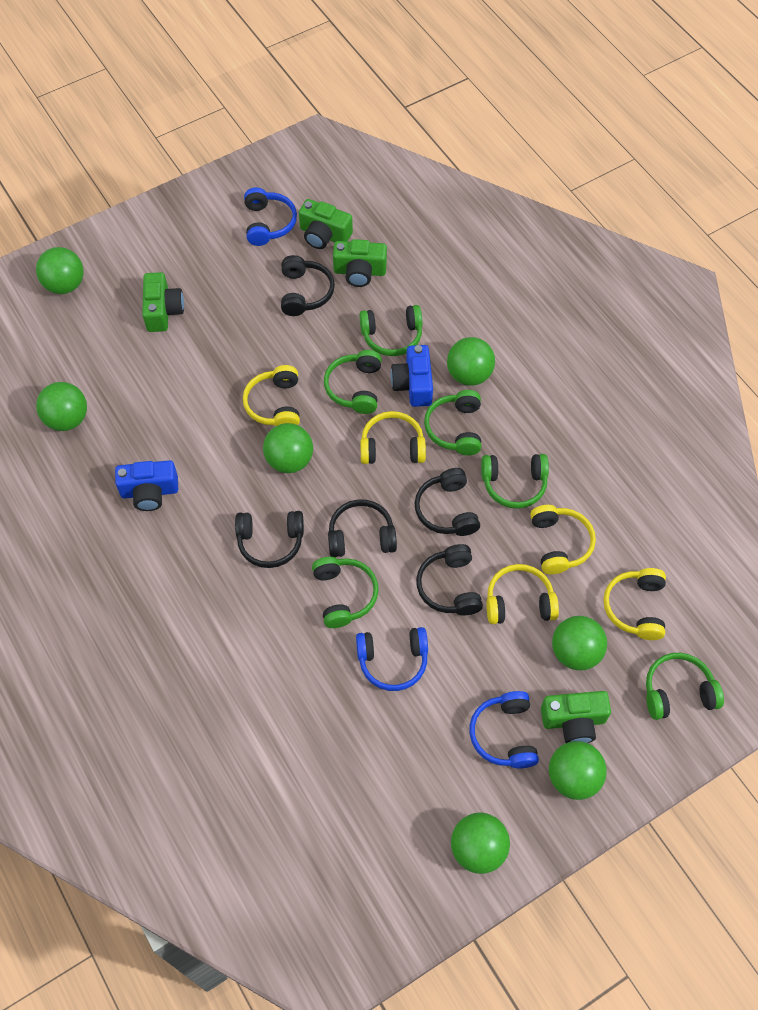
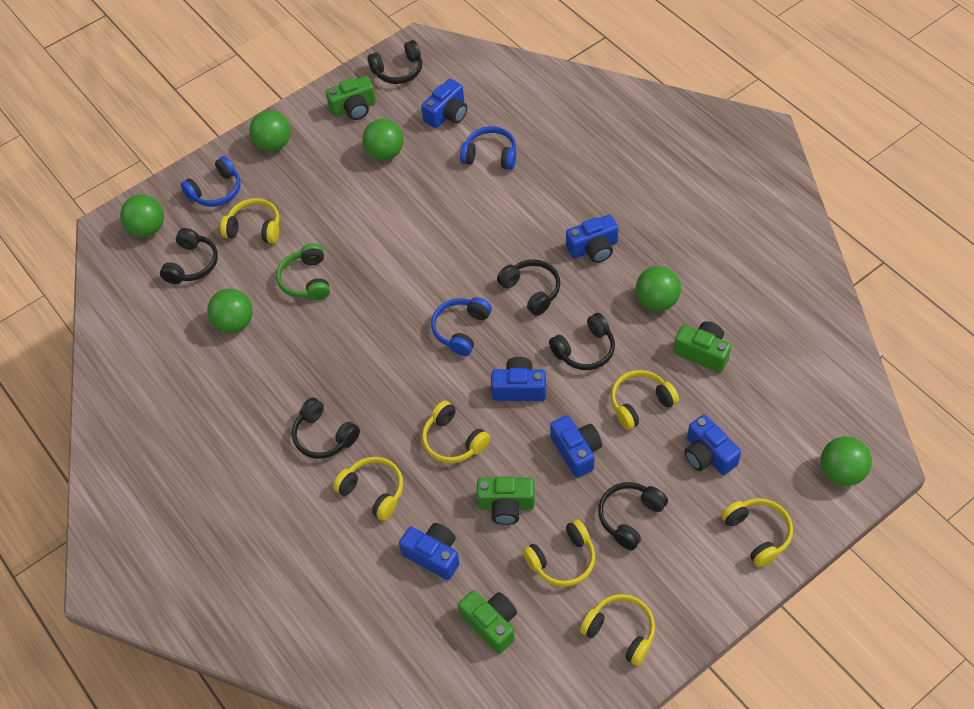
black headphones: 5 -> 6
blue camera: 2 -> 6
green ball: 7 -> 6
green headphones: 6 -> 1
yellow headphones: 5 -> 7

